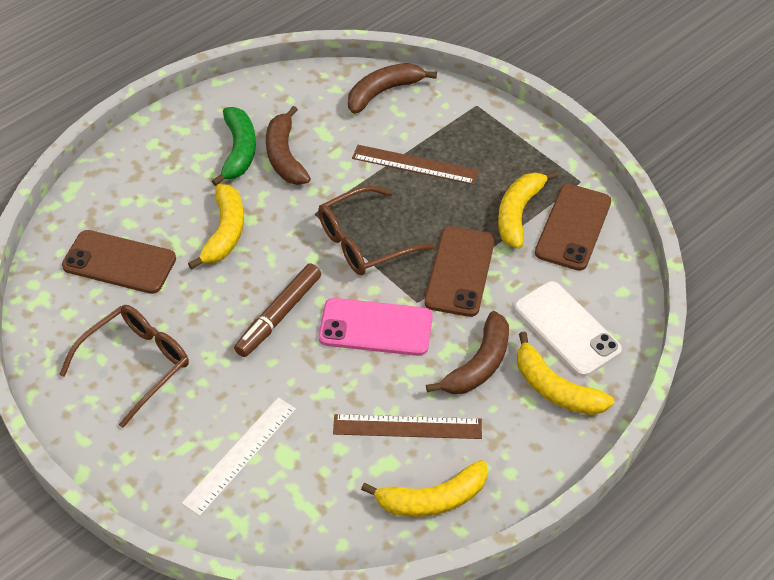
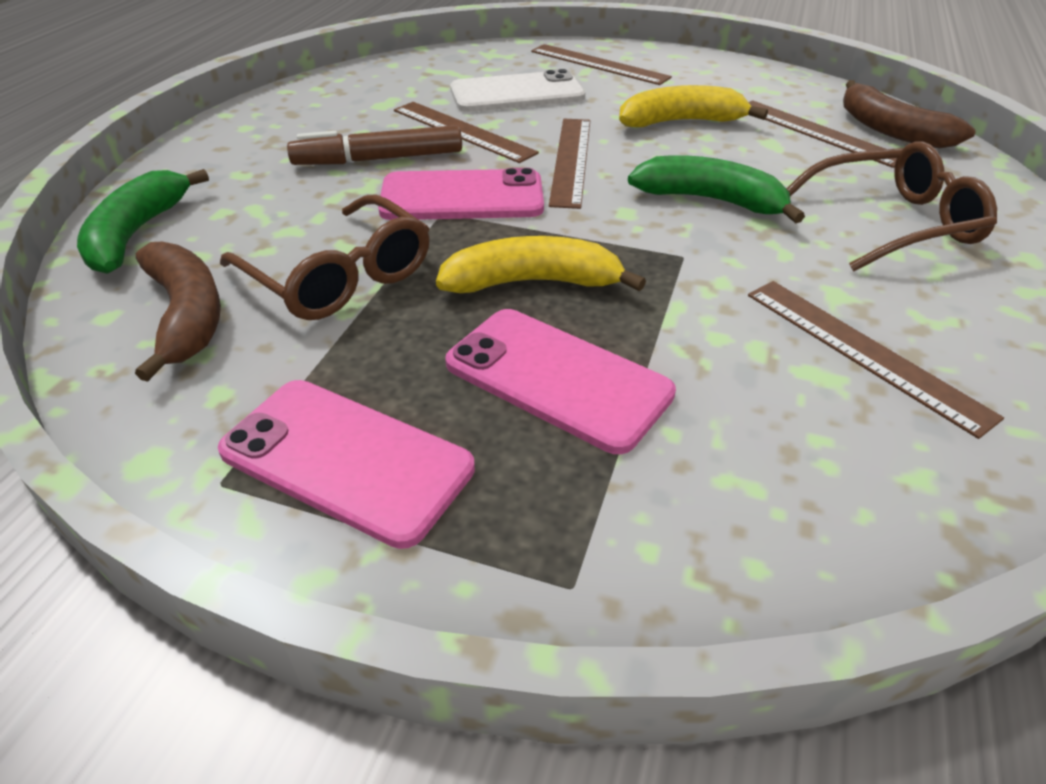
brown banana: 3 -> 2
brown phone: 3 -> 0
brown ruler: 2 -> 5
green banana: 1 -> 2
pink phone: 1 -> 3
white ruler: 1 -> 0
yellow banana: 4 -> 2

